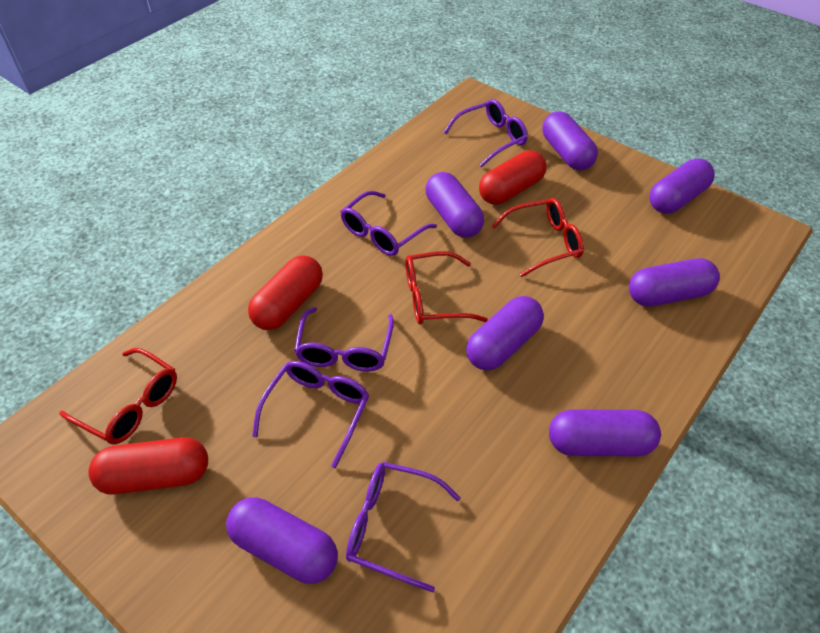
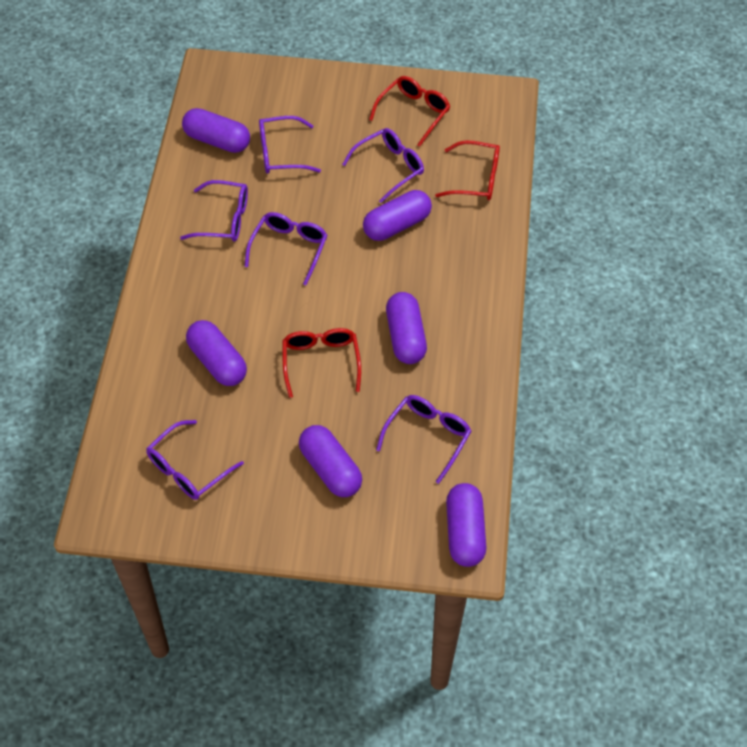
purple capsule: 7 -> 6
purple glasses: 5 -> 6
red capsule: 3 -> 0

